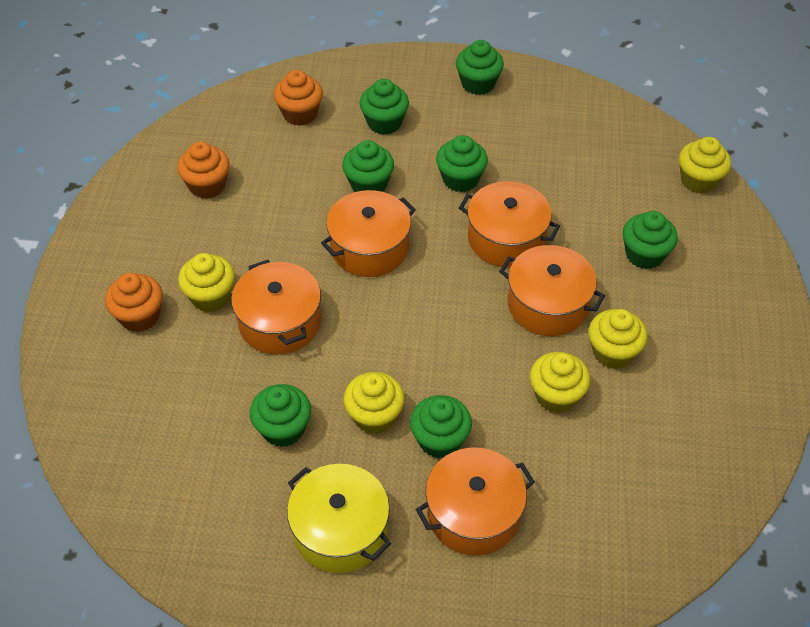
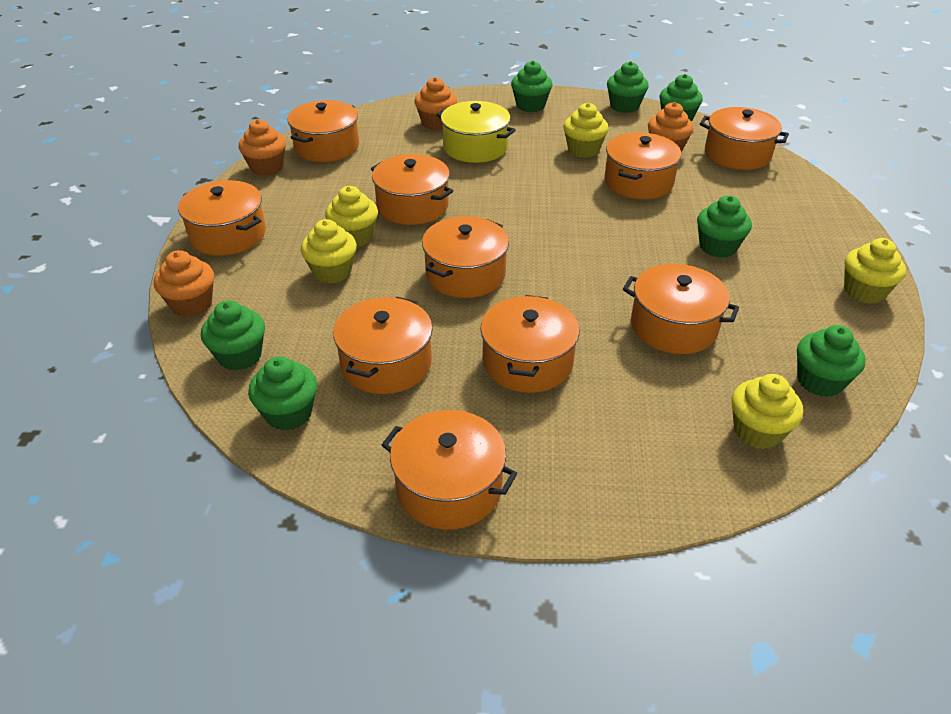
orange cupcake: 3 -> 4
orange pot: 5 -> 10

